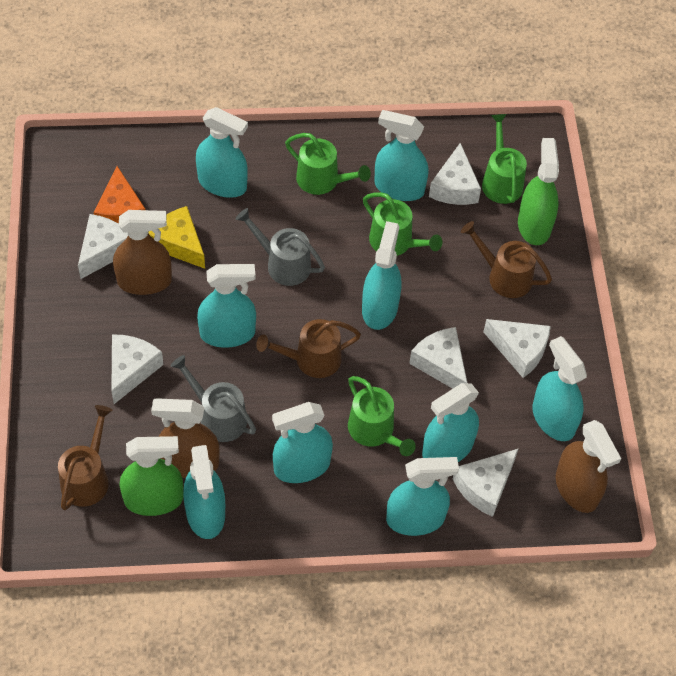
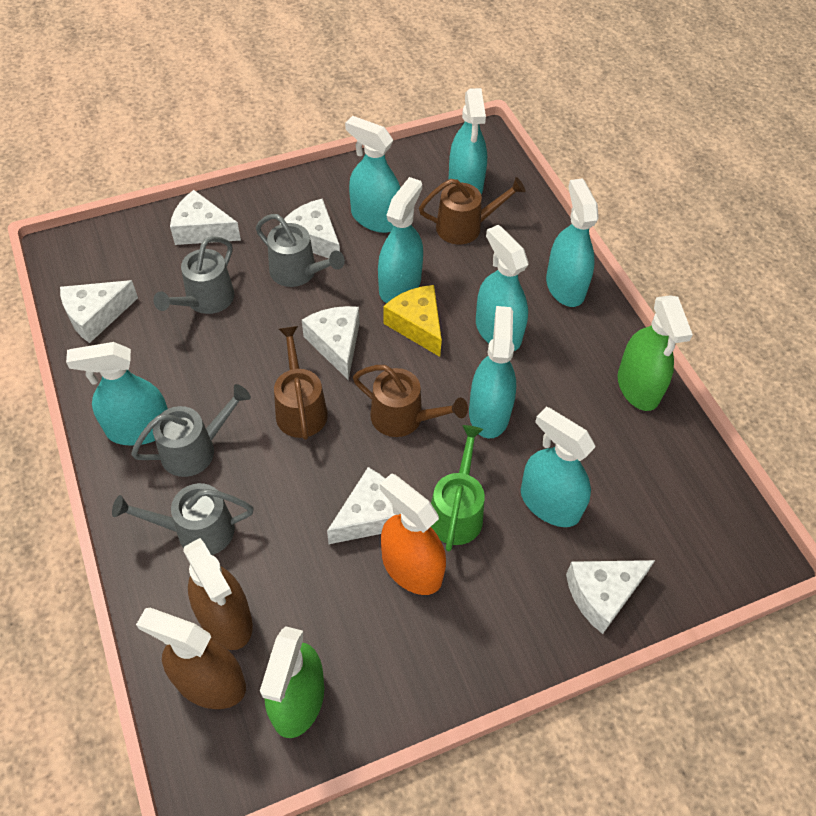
brown spray bottle: 3 -> 2
green watering can: 4 -> 1
grey watering can: 2 -> 4
orange cheese: 1 -> 0
orange spray bottle: 0 -> 1
turquoise spray bottle: 9 -> 8

